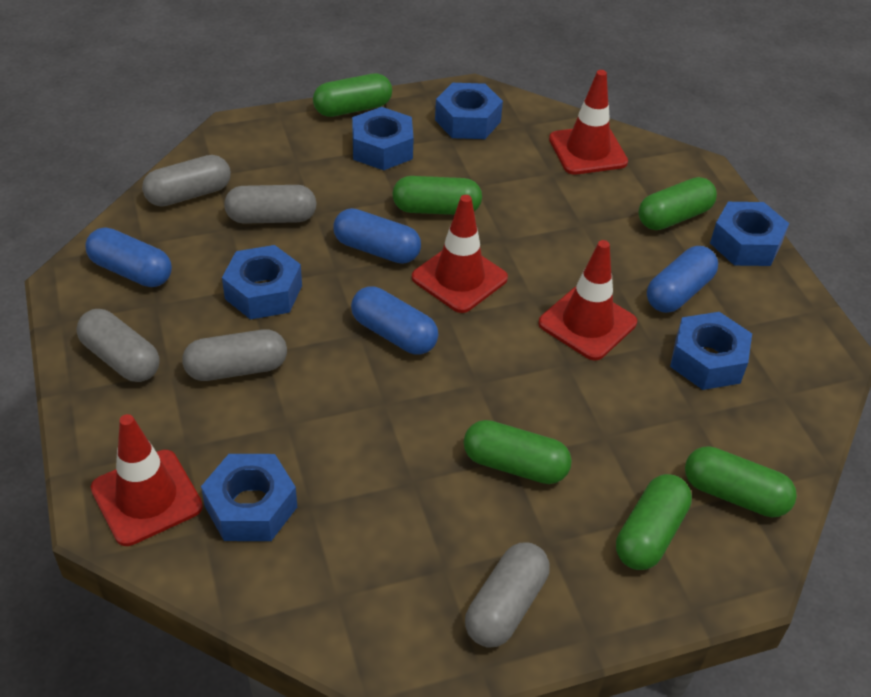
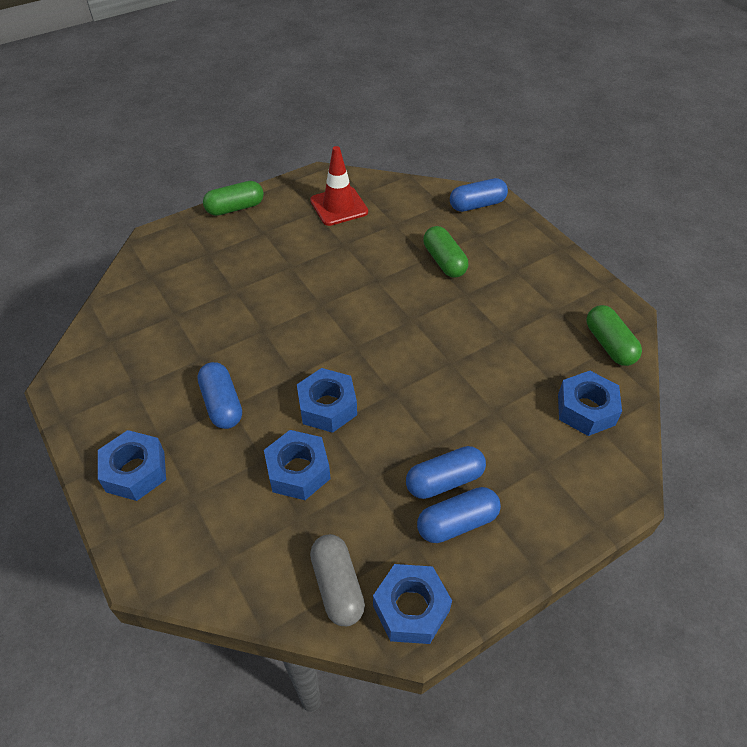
blue nut: 6 -> 5
green capsule: 6 -> 3
grey capsule: 5 -> 1
red traffic cone: 4 -> 1

